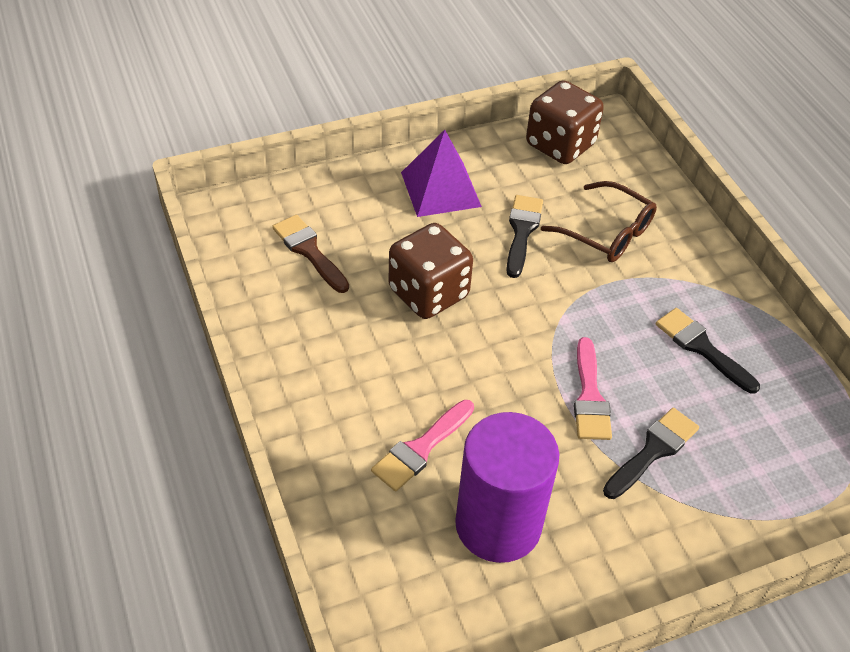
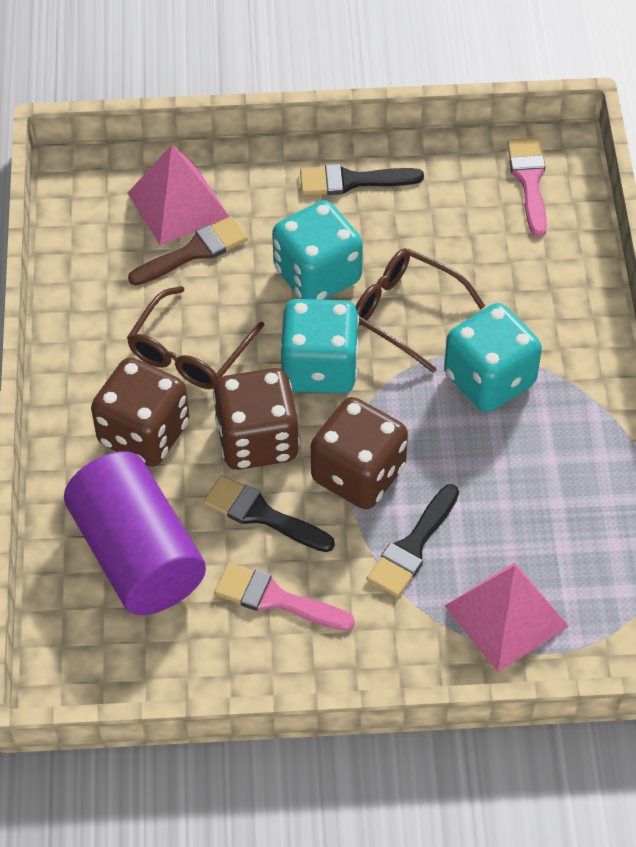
brown dice: 2 -> 3
brown glasses: 1 -> 2
pink pyramid: 0 -> 2
purple pyramid: 1 -> 0
turquoise dice: 0 -> 3

